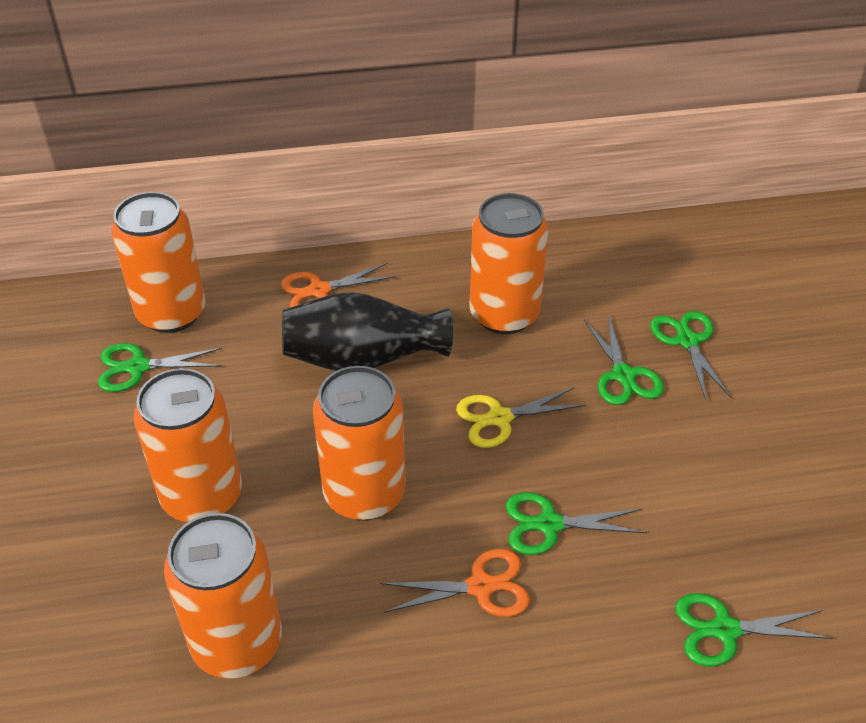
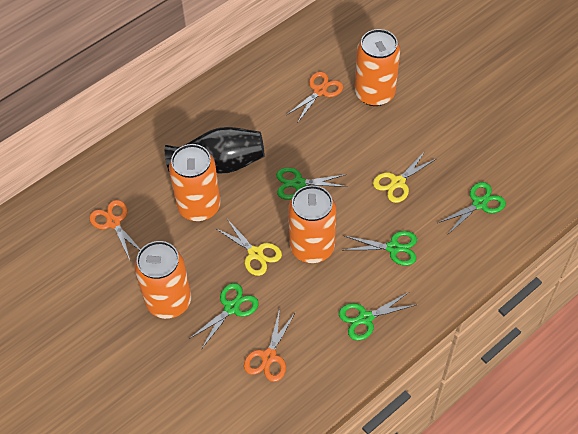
orange can: 5 -> 4
orange scissors: 2 -> 3
yellow scissors: 1 -> 2

